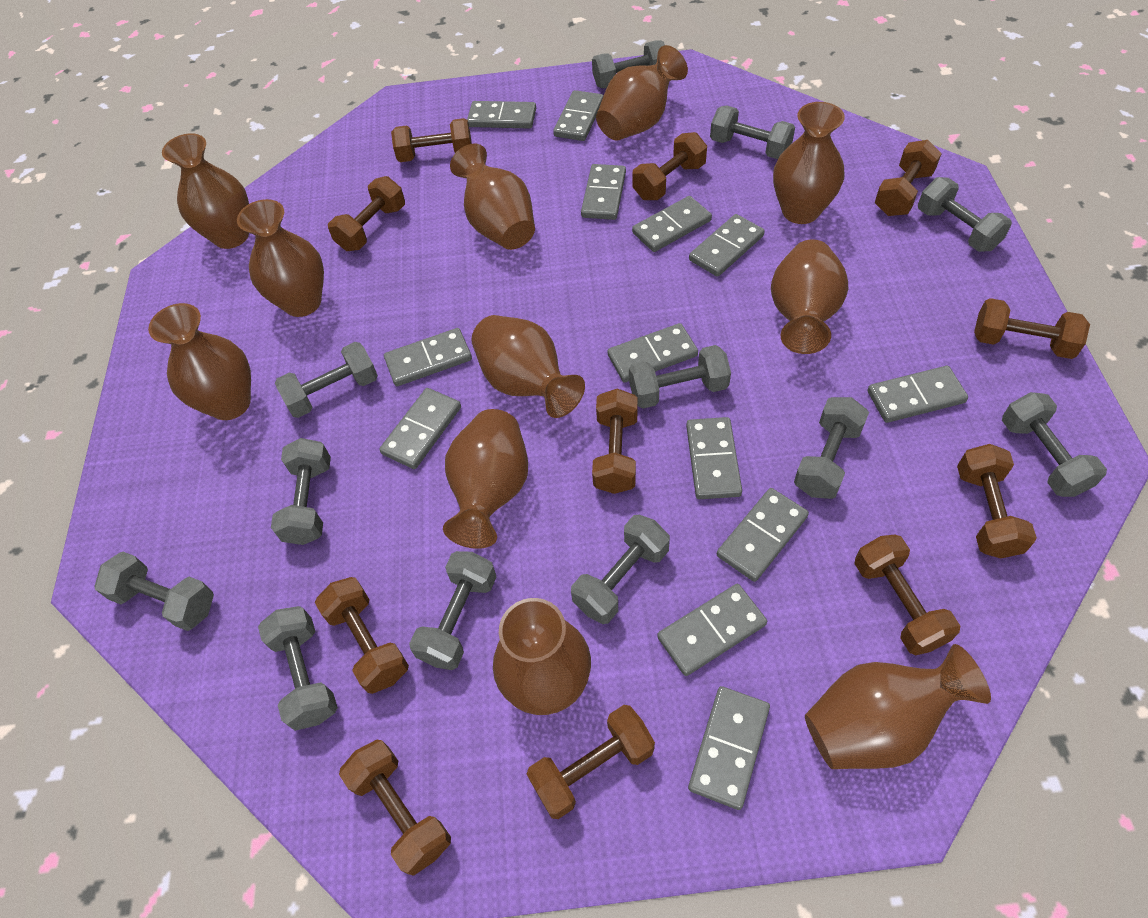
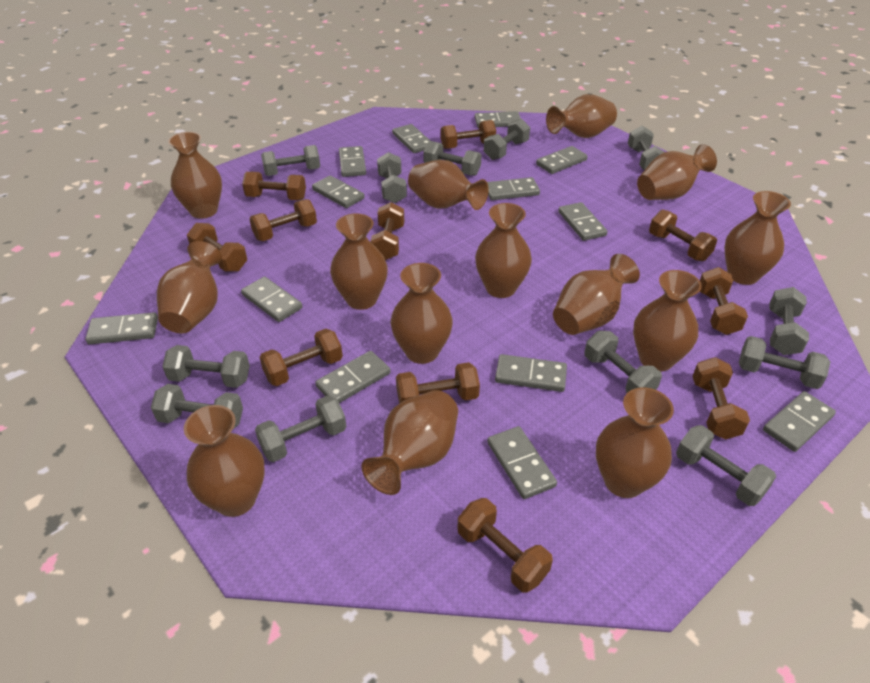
brown vase: 11 -> 14

